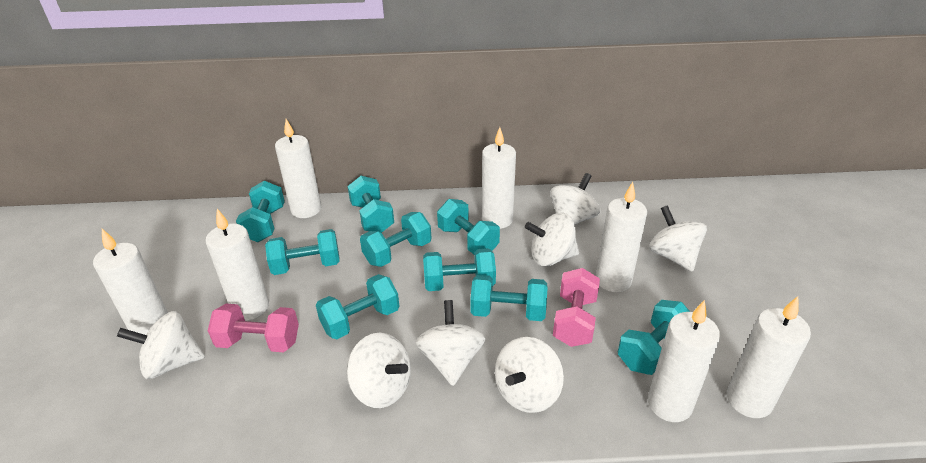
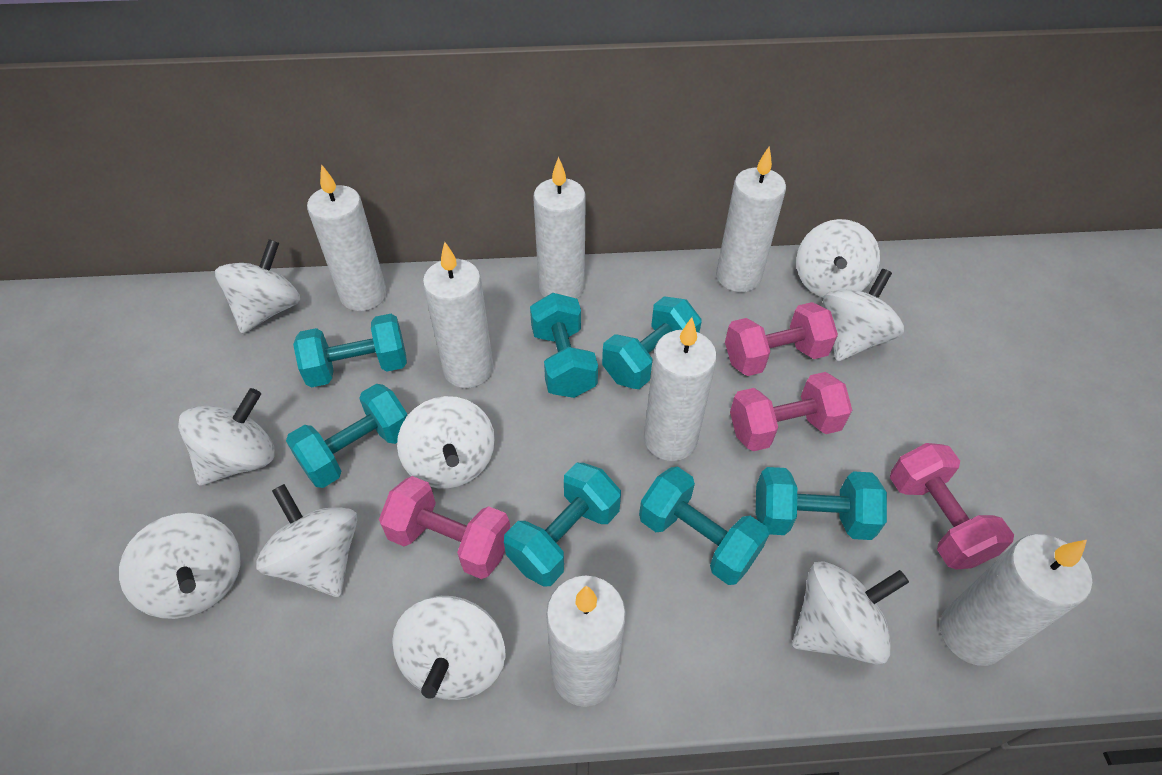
pink dumbbell: 2 -> 4
turquoise dumbbell: 9 -> 7
white spinning top: 7 -> 9

